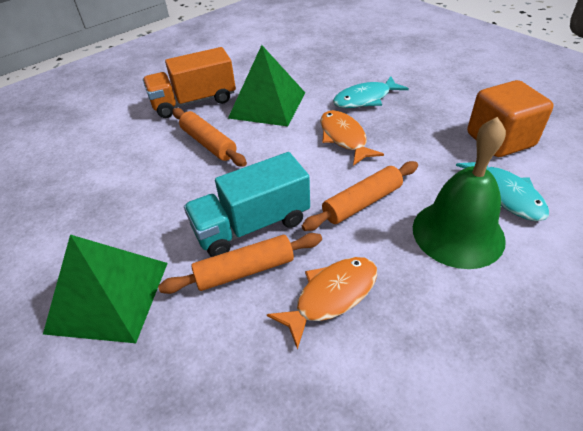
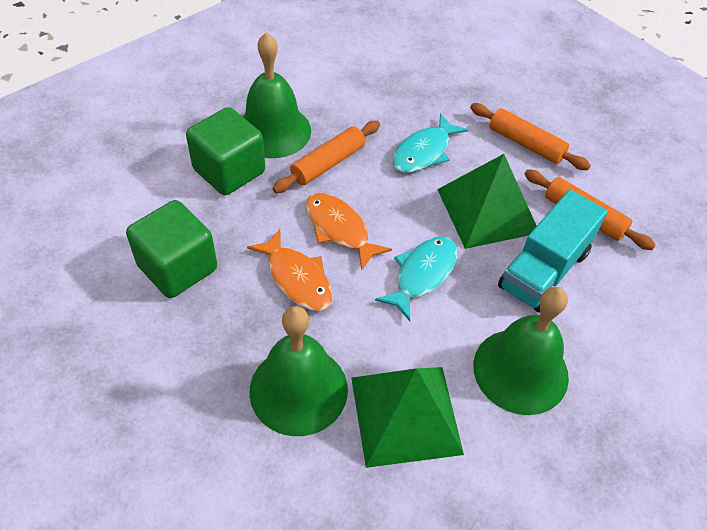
green bell: 1 -> 3
green cube: 0 -> 2
orange cube: 1 -> 0
orange truck: 1 -> 0

